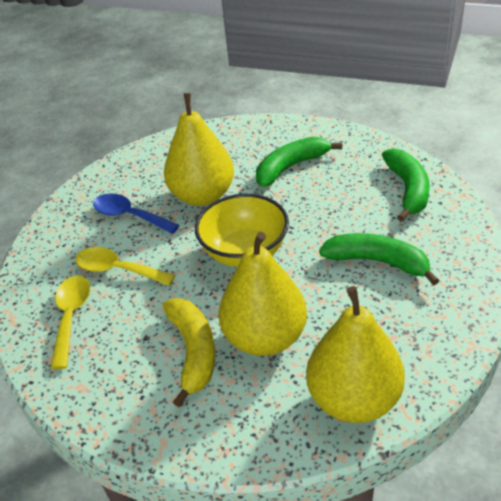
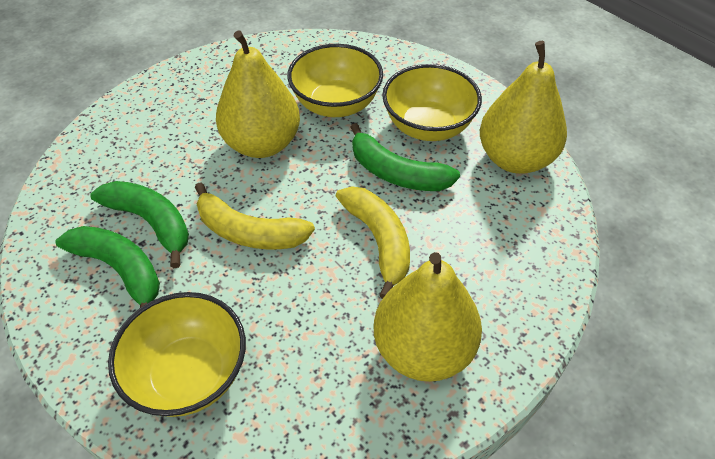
blue spoon: 1 -> 0
yellow banana: 1 -> 2
yellow bowl: 1 -> 3
yellow spoon: 2 -> 0

